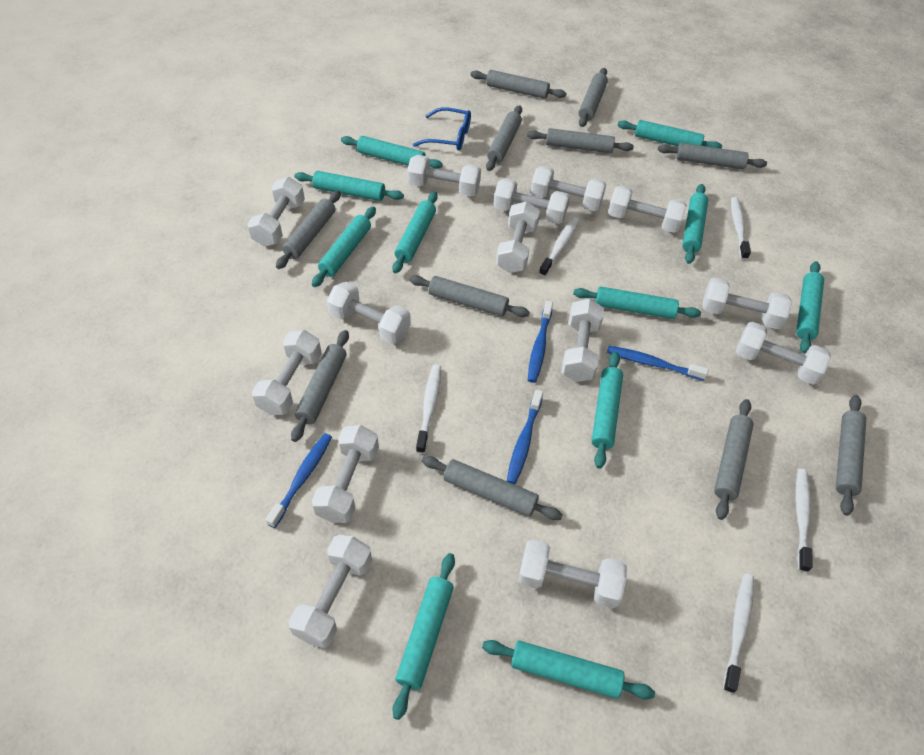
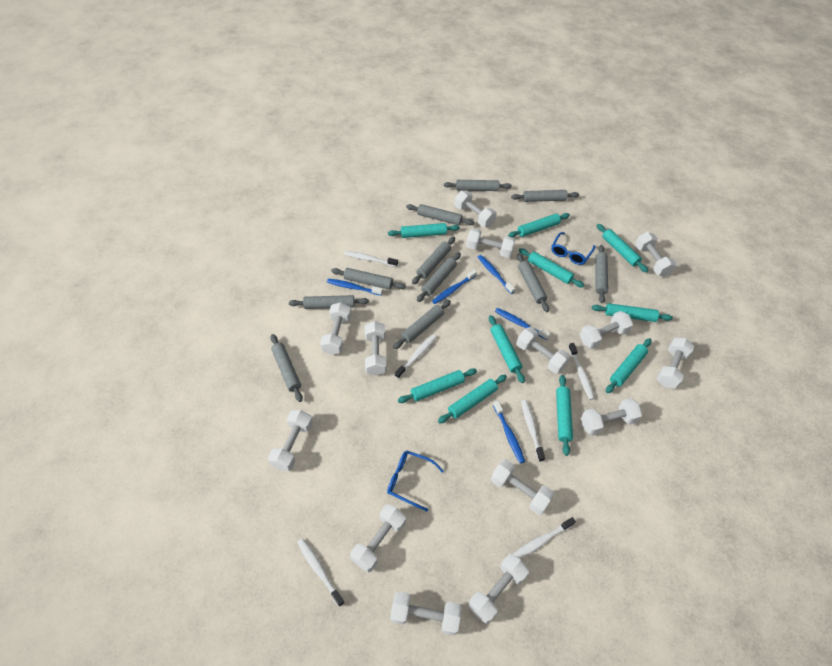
blue glasses: 1 -> 2
blue toothbrush: 4 -> 5
turquoise rolling pin: 11 -> 10
white toothbrush: 5 -> 6

